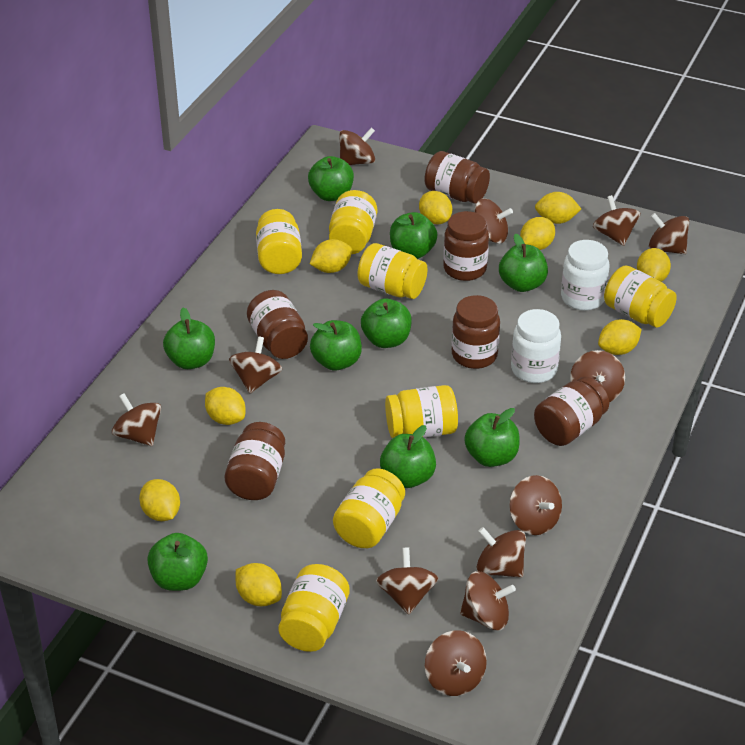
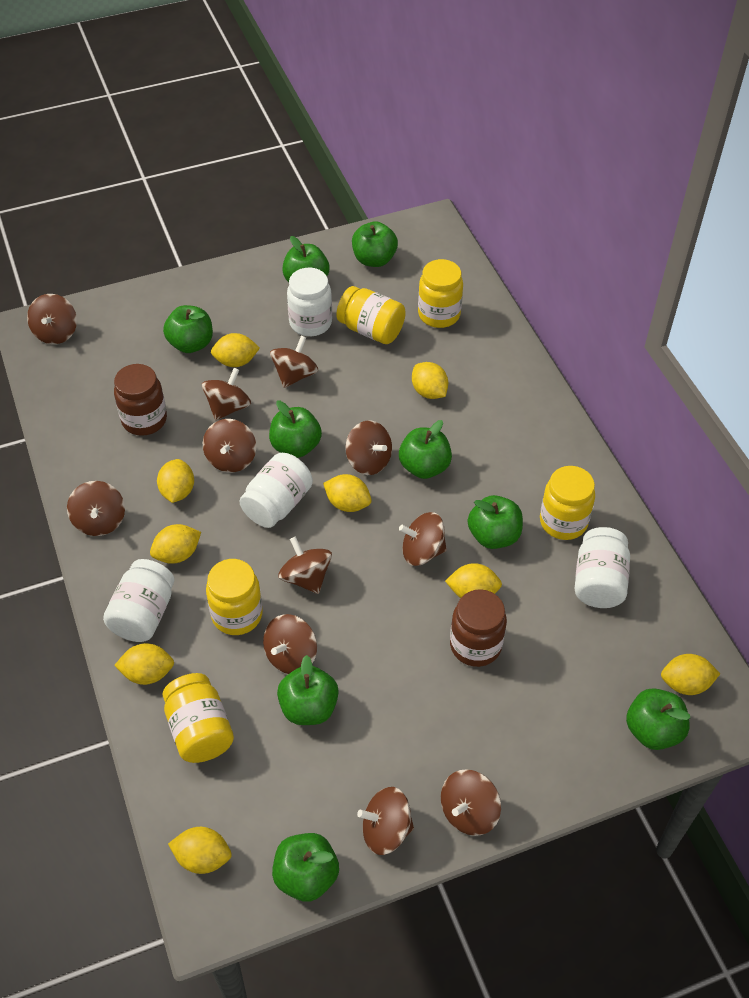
brown jar: 6 -> 2
brown spinning top: 12 -> 11
white jar: 2 -> 4
yellow jar: 7 -> 5

